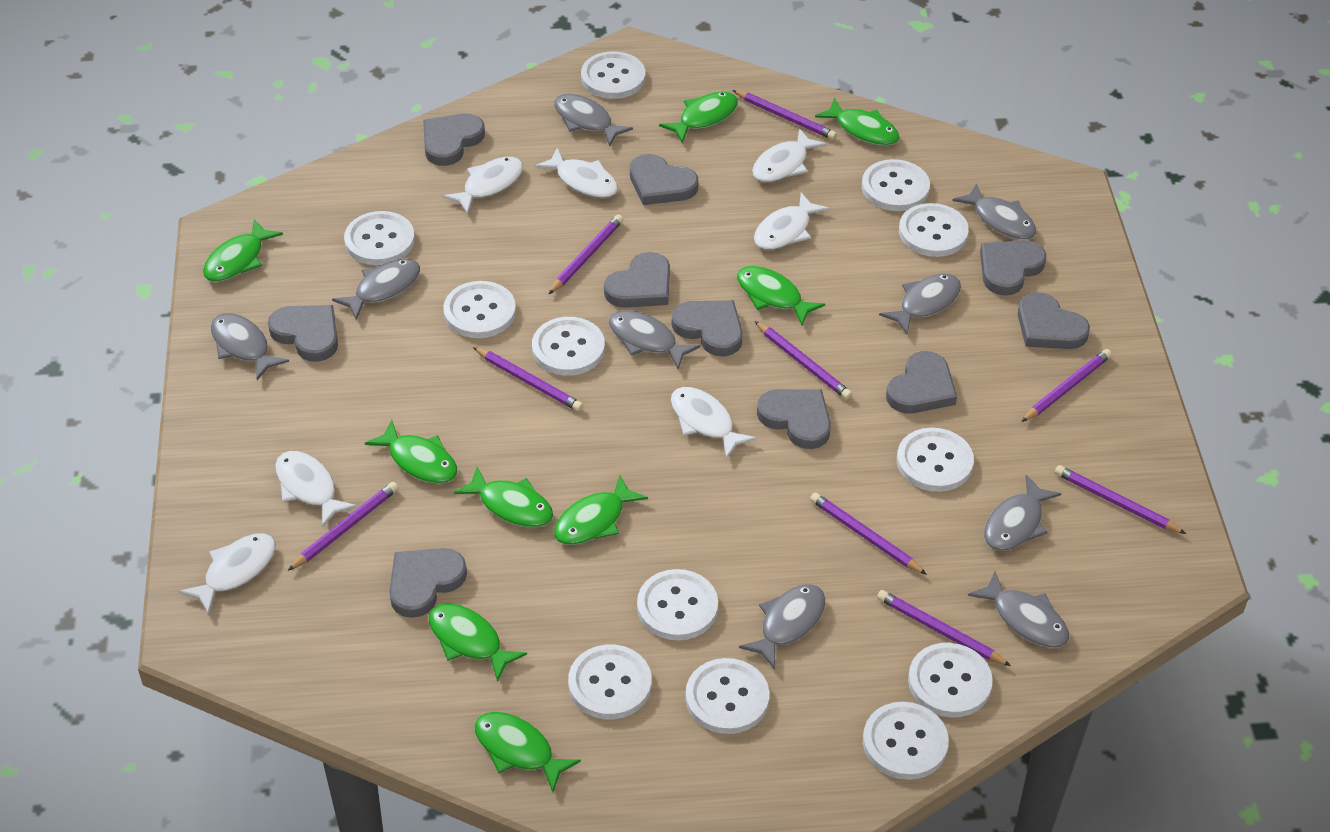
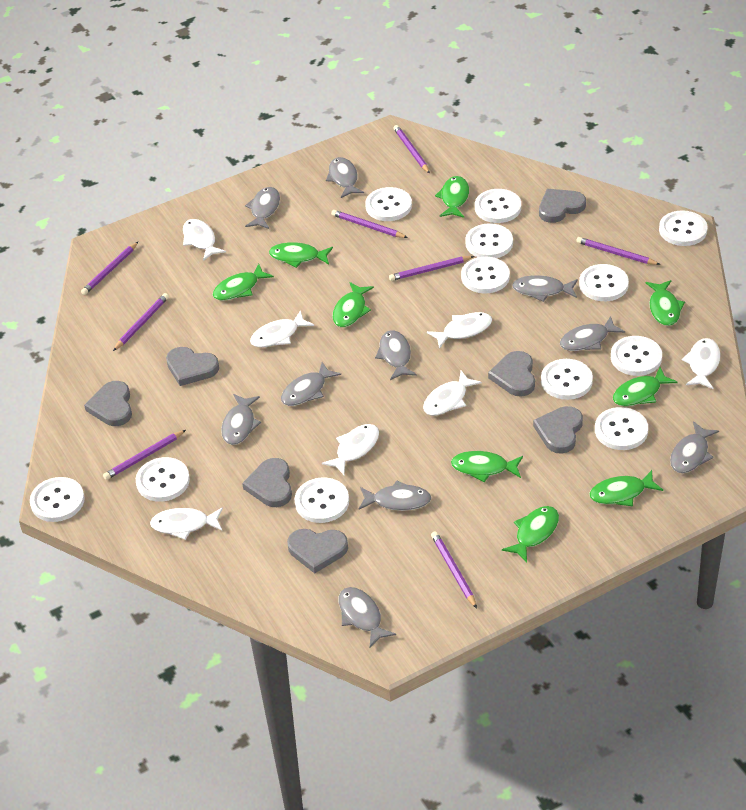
grey fish: 9 -> 10
grey heart: 10 -> 7
purple pencil: 9 -> 8

